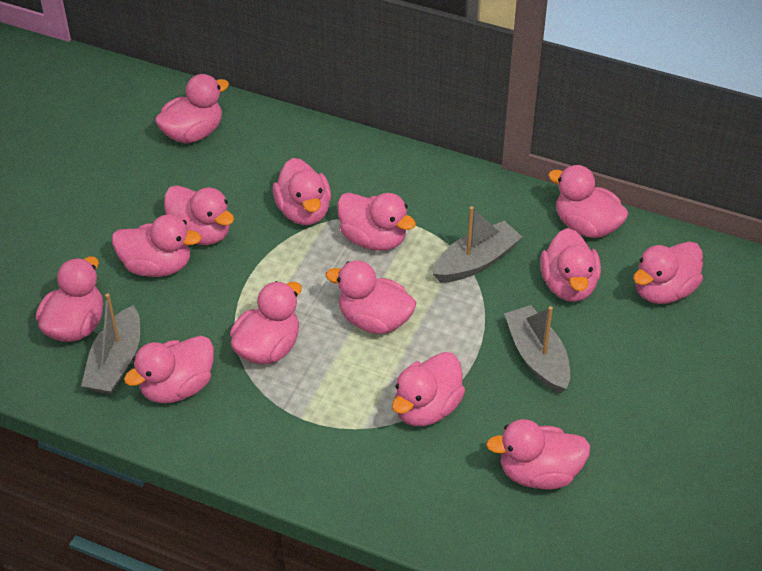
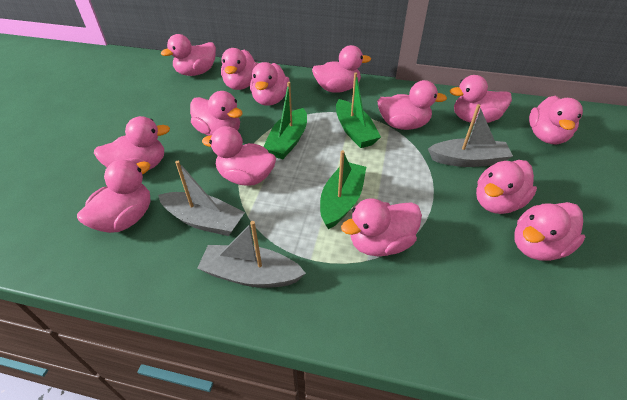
green boat: 0 -> 3

